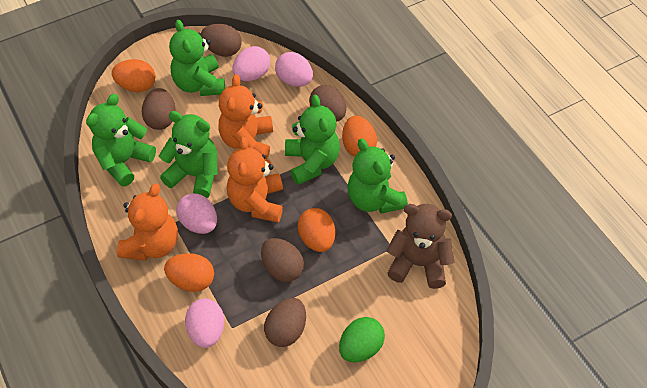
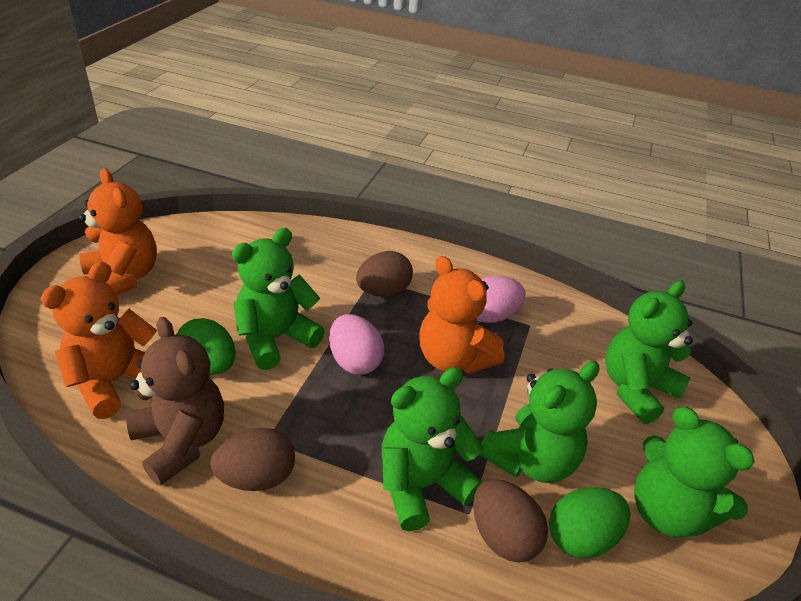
brown egg: 5 -> 3
green egg: 1 -> 2
orange egg: 4 -> 0
pink egg: 4 -> 2

